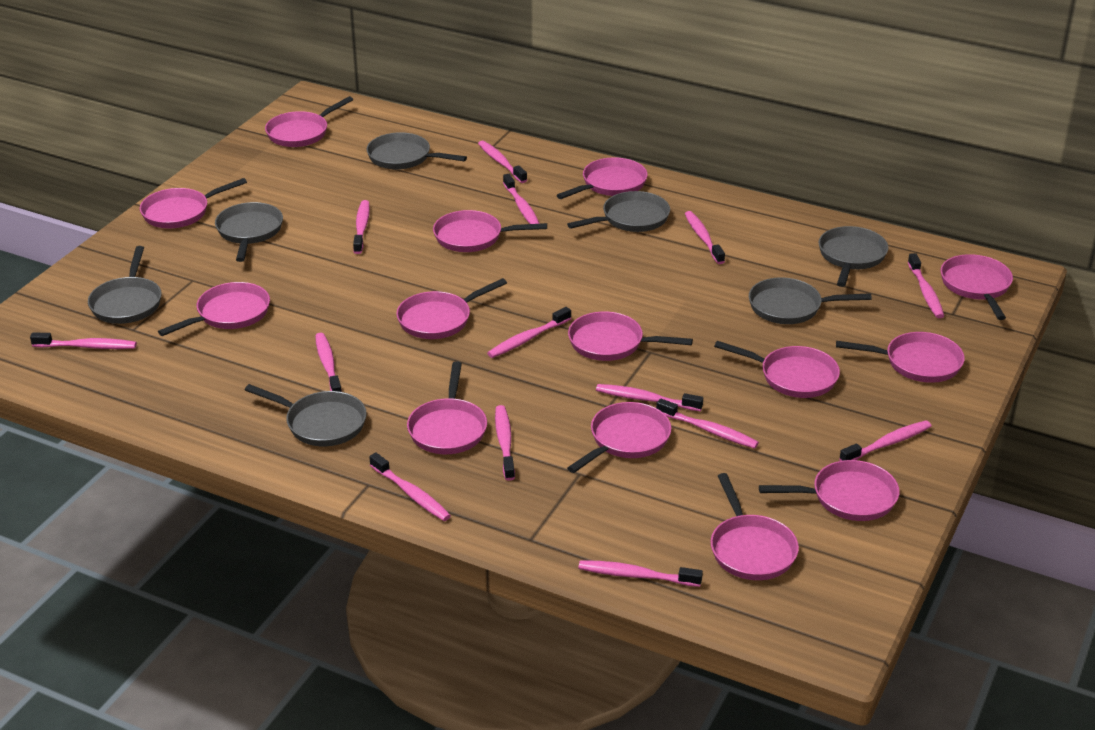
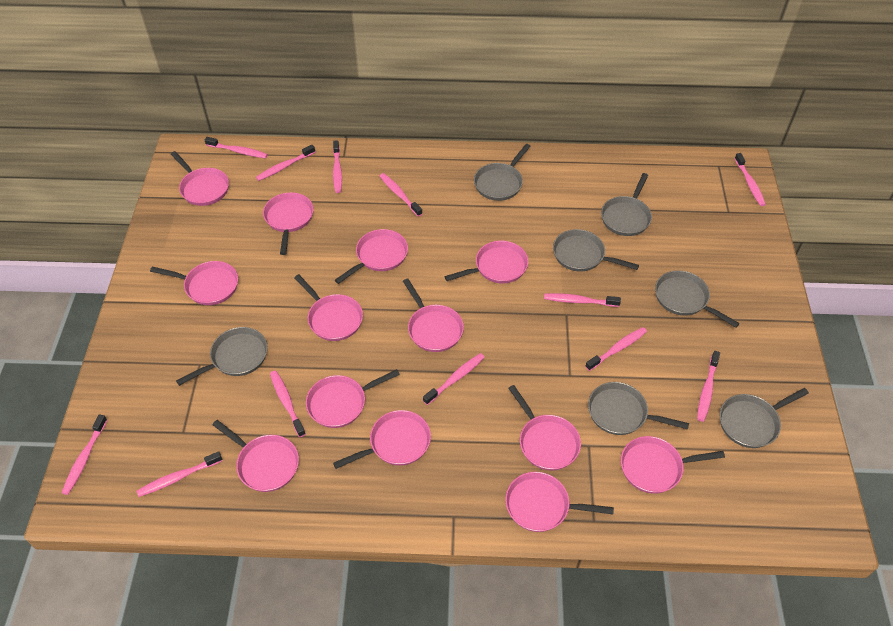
pink pan: 14 -> 13
pink toothbrush: 14 -> 12

